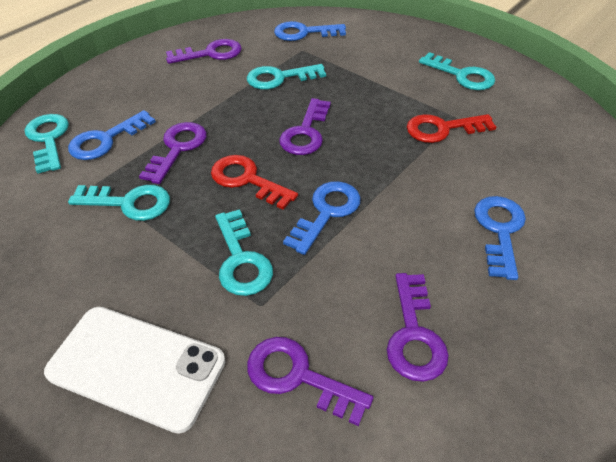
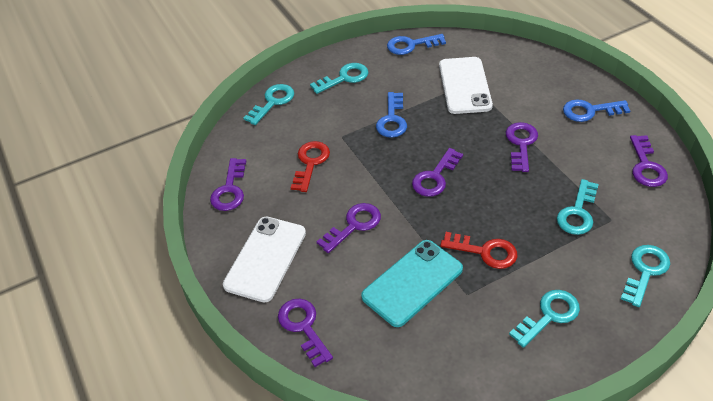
blue key: 4 -> 3
purple key: 5 -> 6
turquoise phone: 0 -> 1
white phone: 1 -> 2

